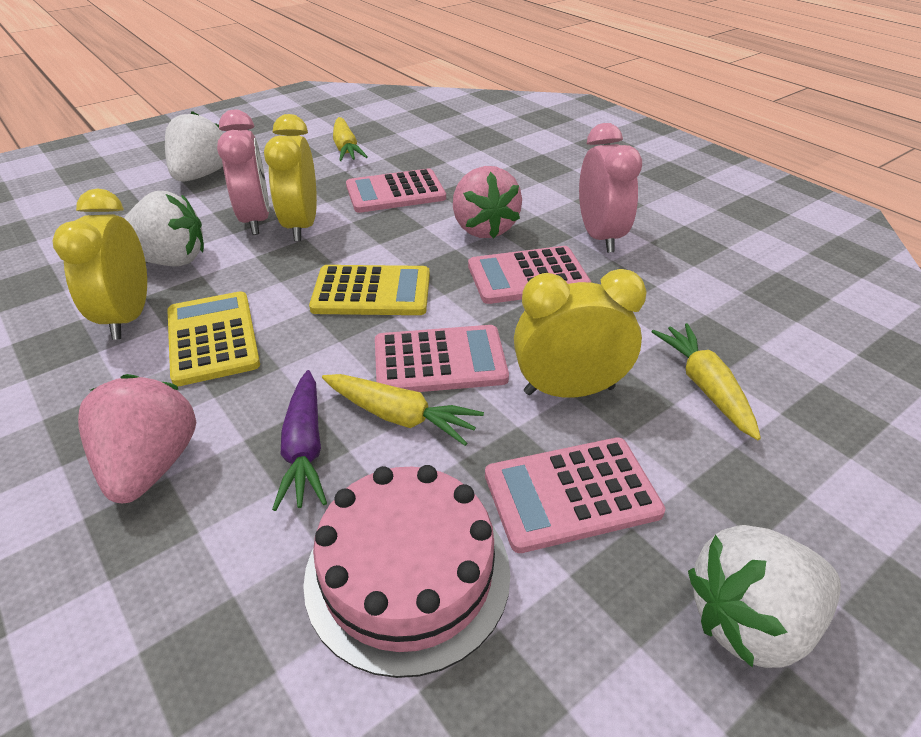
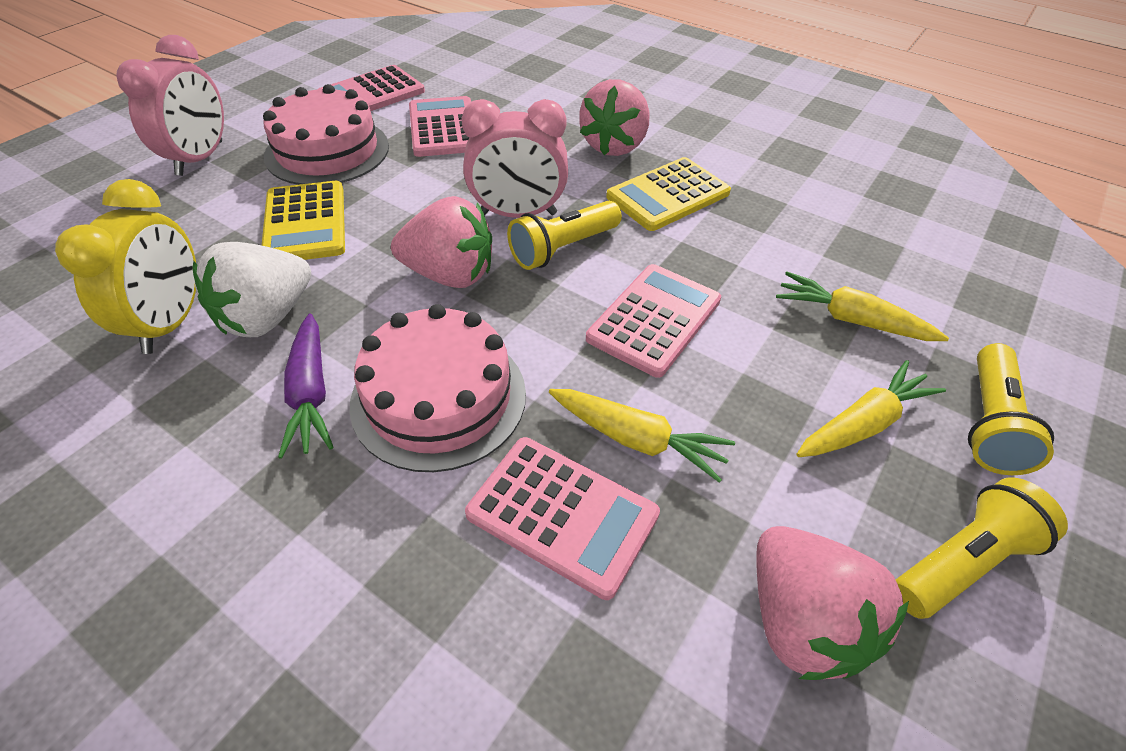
pink cake: 1 -> 2
pink strawberry: 2 -> 3
white strawberry: 3 -> 1
yellow clock: 3 -> 1
yellow flashlight: 0 -> 3

